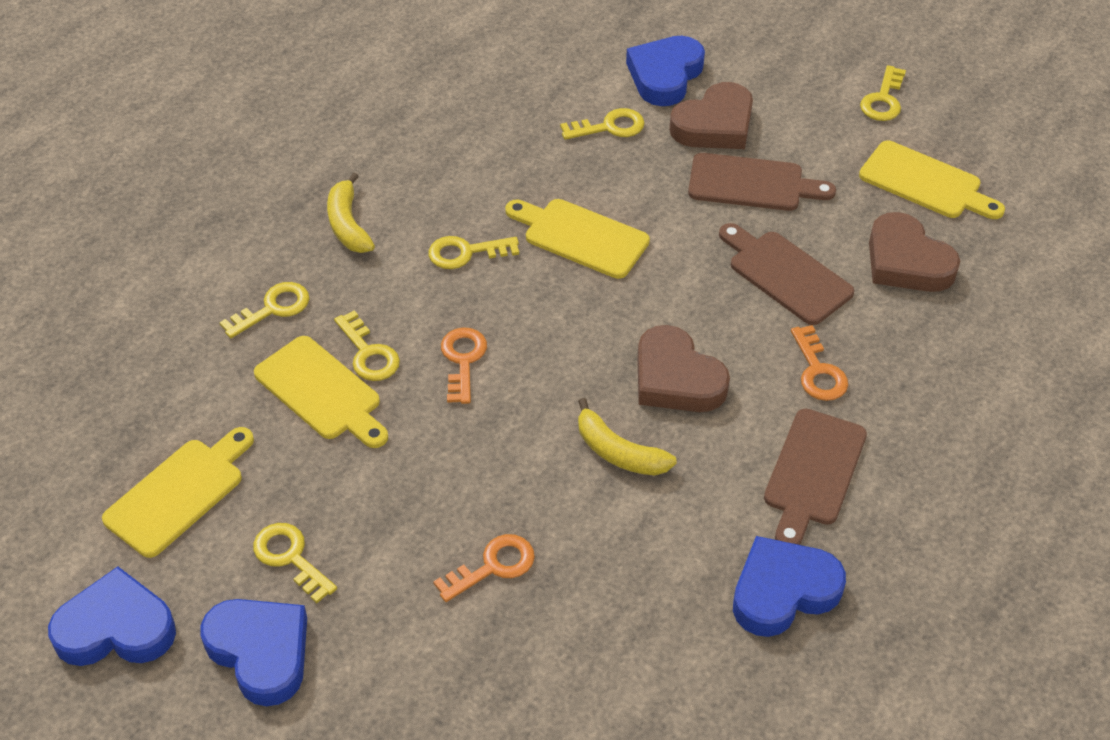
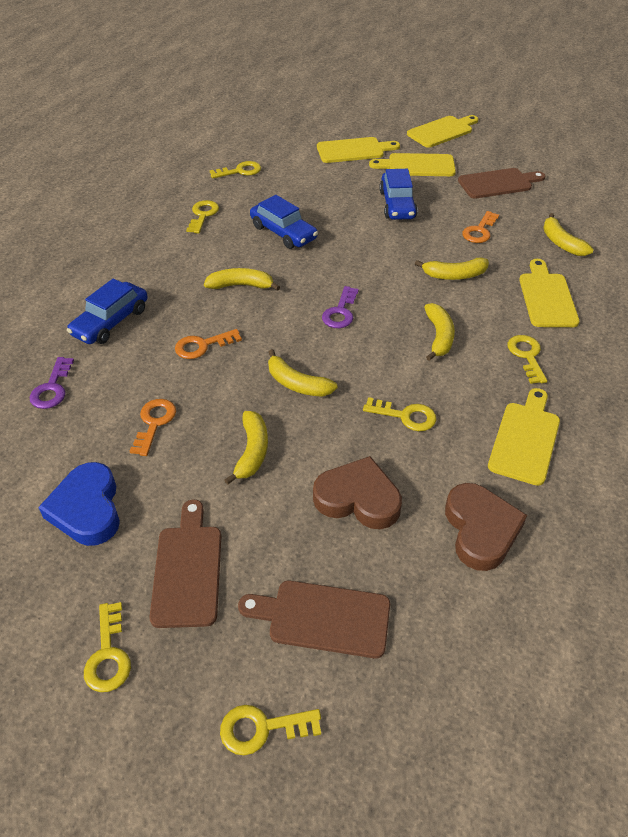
blue car: 0 -> 3
blue heart: 4 -> 1
brown heart: 3 -> 2
purple key: 0 -> 2
yellow banana: 2 -> 6
yellow cutting board: 4 -> 5

